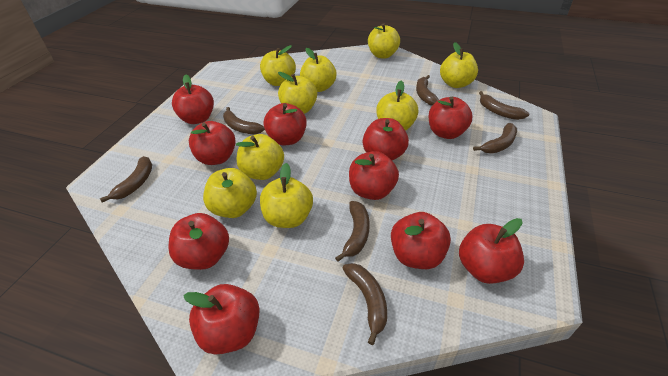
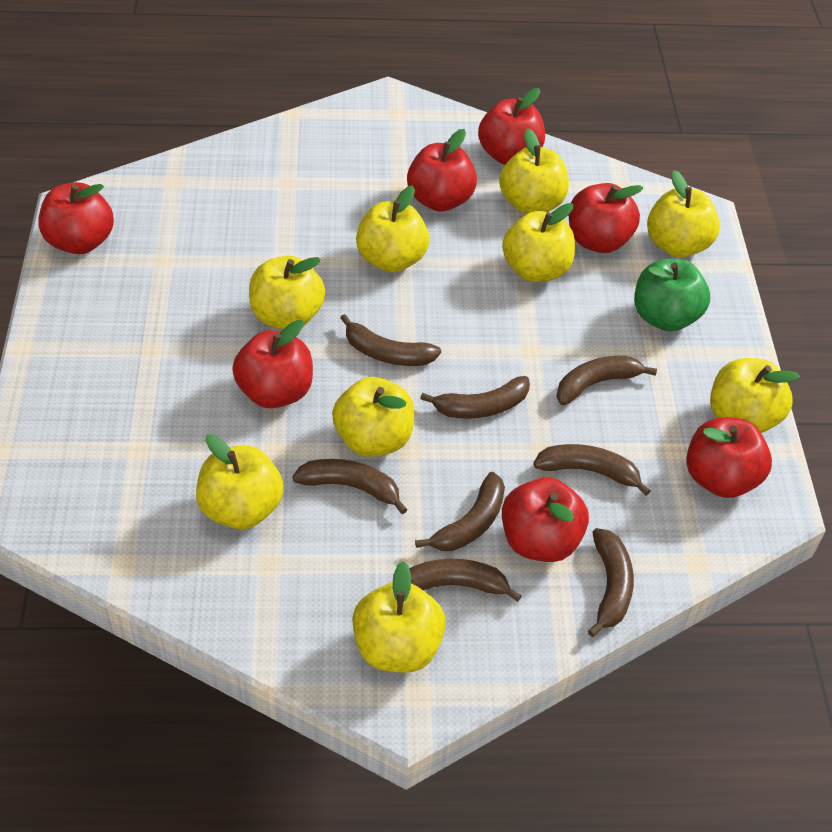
brown banana: 7 -> 8
green apple: 0 -> 1
red apple: 10 -> 7

